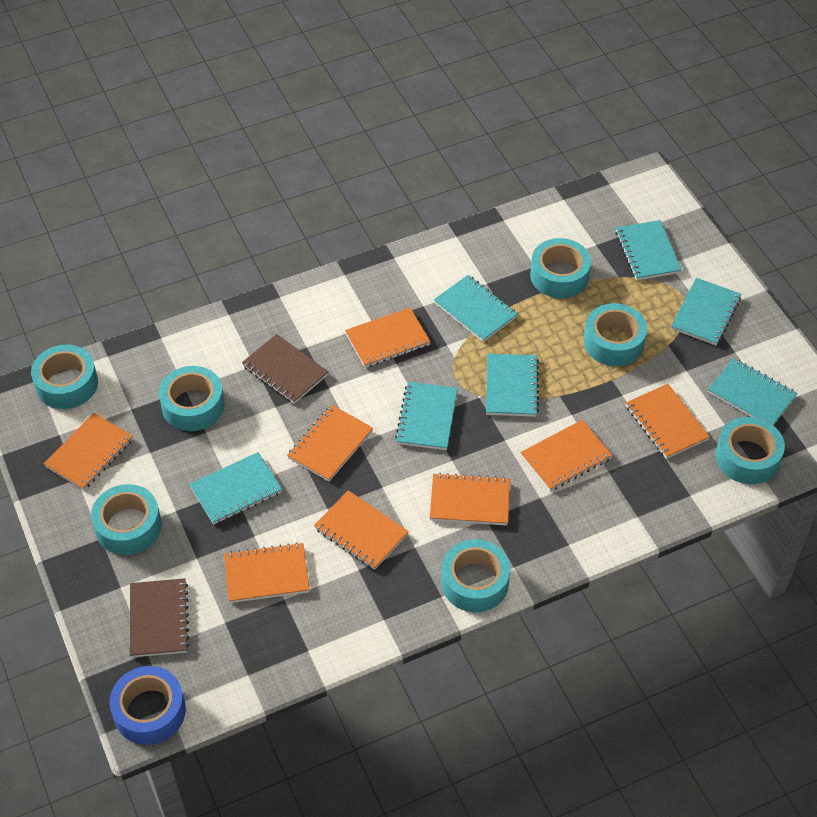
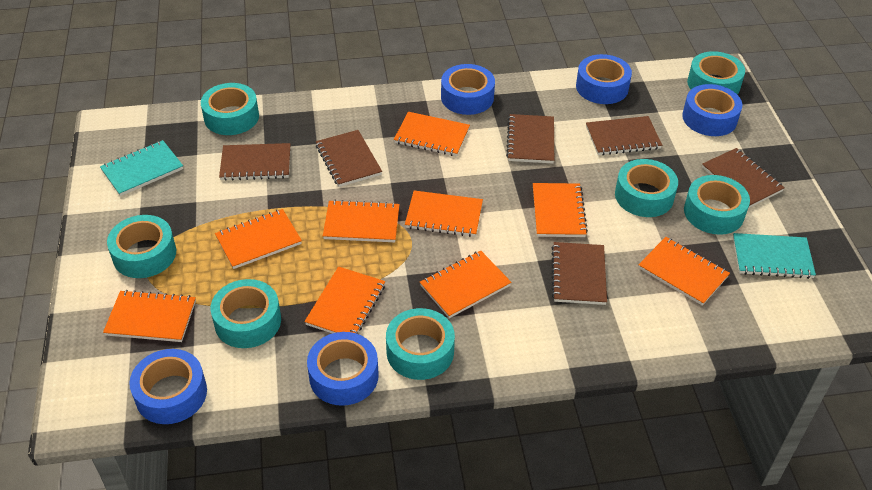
blue tape: 1 -> 5
brown notebook: 2 -> 6
orange notebook: 8 -> 9
turquoise notebook: 7 -> 2

